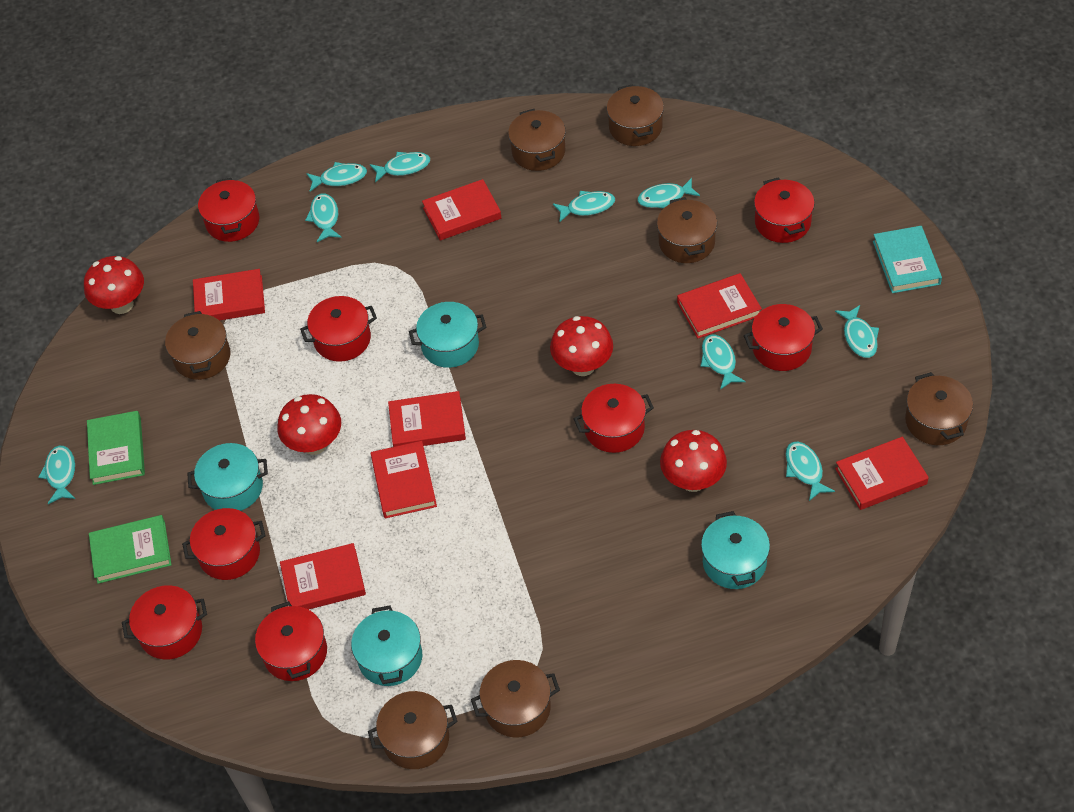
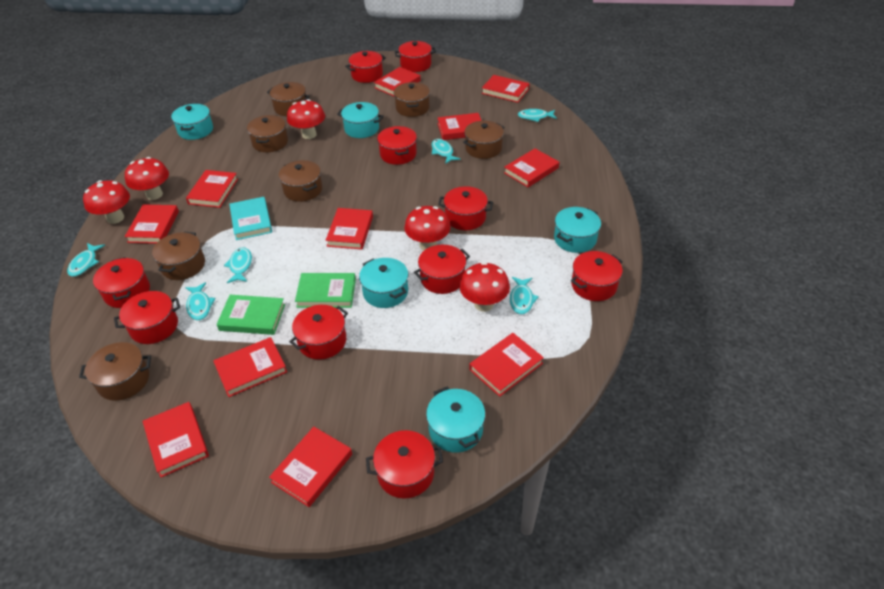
red book: 7 -> 11
red mushroom: 4 -> 5
red pot: 8 -> 10
turquoise fish: 9 -> 6
turquoise pot: 4 -> 5

